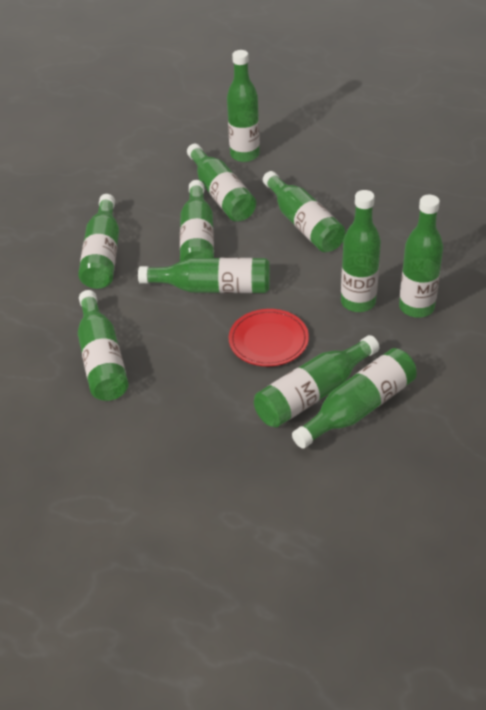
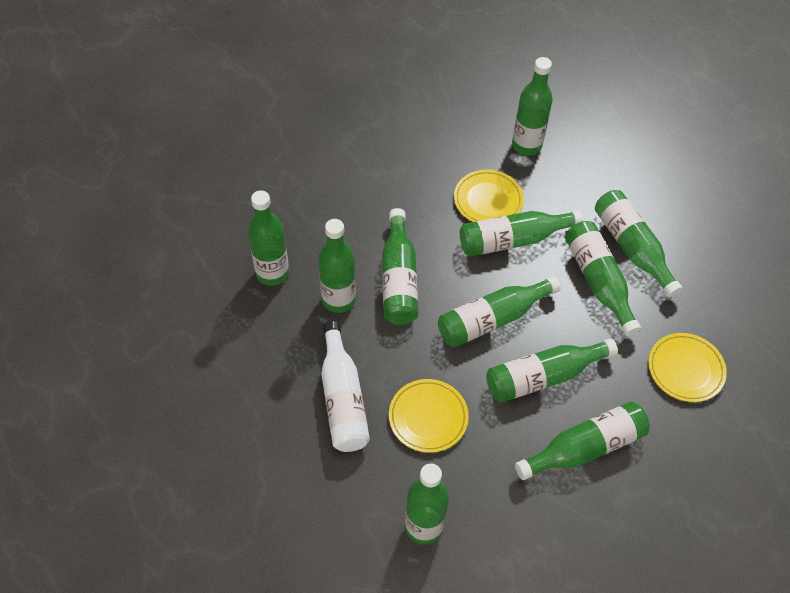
red plate: 1 -> 0
white bottle: 0 -> 1
yellow plate: 0 -> 3

